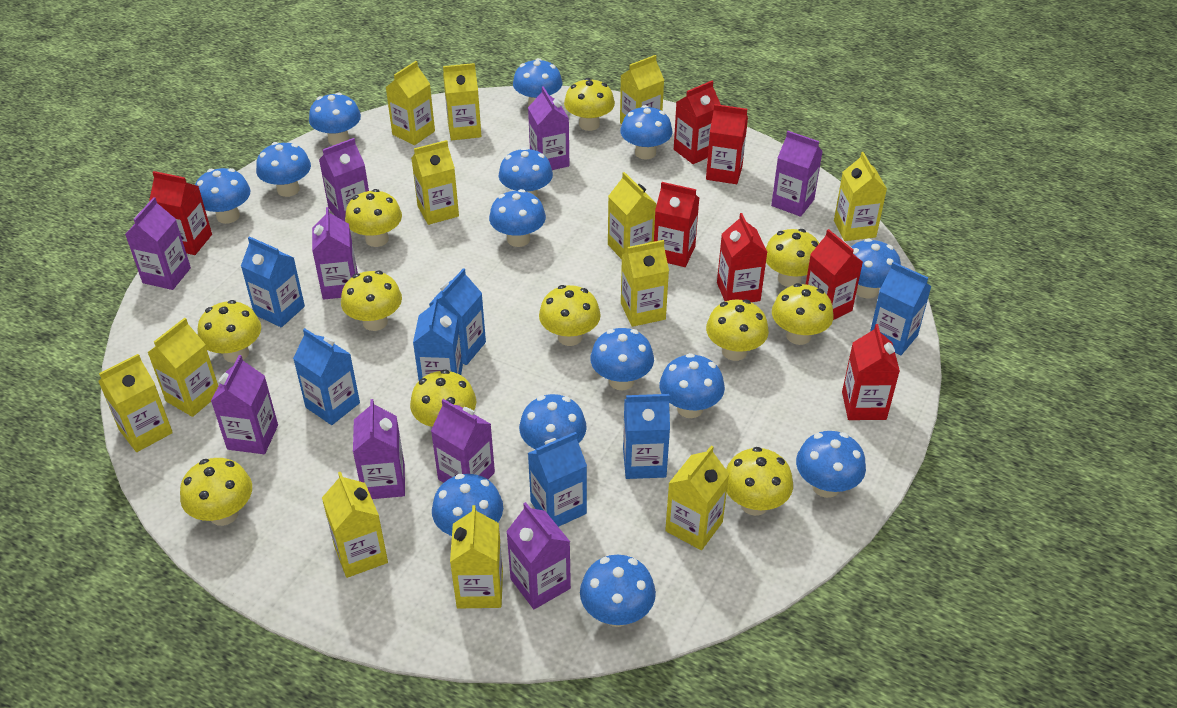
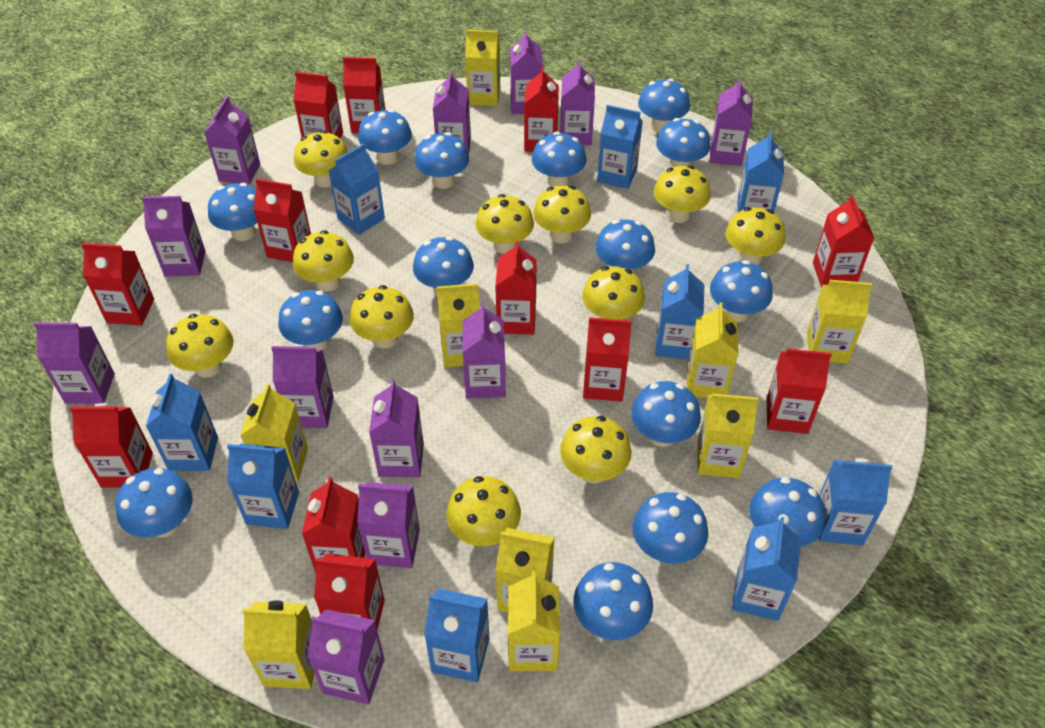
blue carton: 7 -> 9
blue mushroom: 14 -> 15
purple carton: 9 -> 12
red carton: 7 -> 12
yellow carton: 12 -> 9

